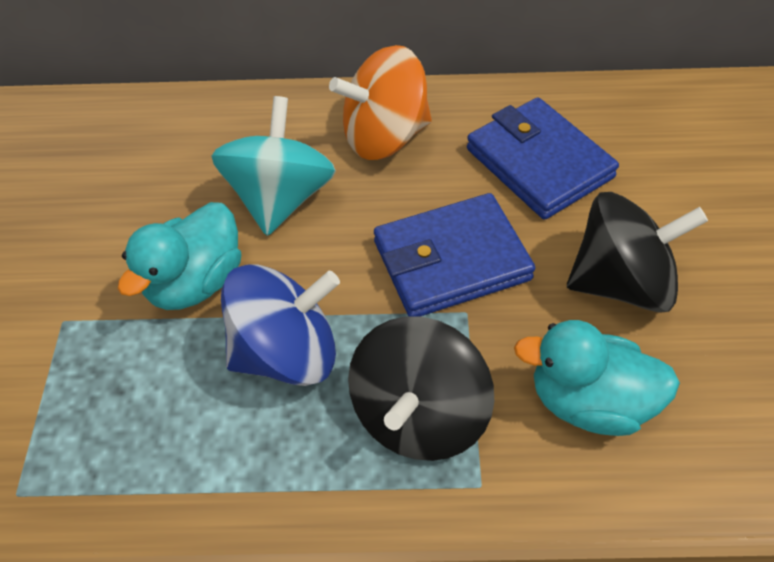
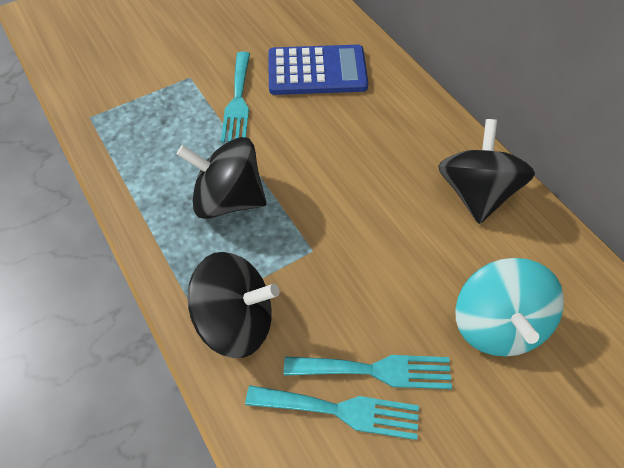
black spinning top: 2 -> 3
blue calculator: 0 -> 1
blue spinning top: 1 -> 0
blue wallet: 2 -> 0
orange spinning top: 1 -> 0
turquoise duck: 2 -> 0
turquoise fork: 0 -> 3

